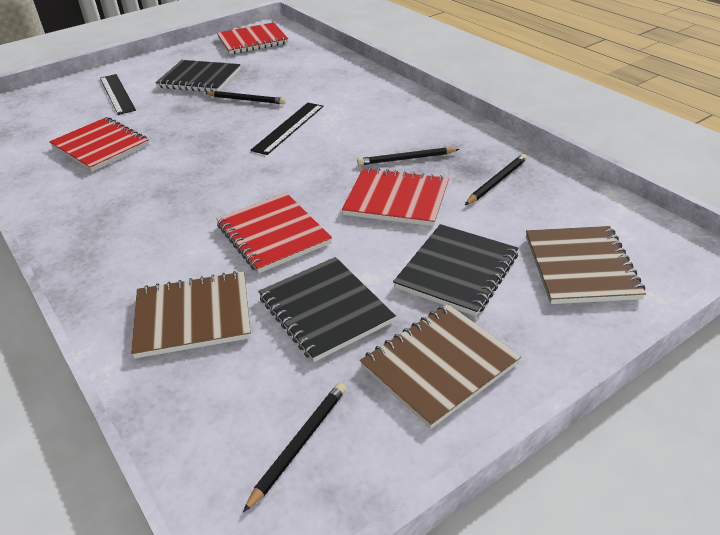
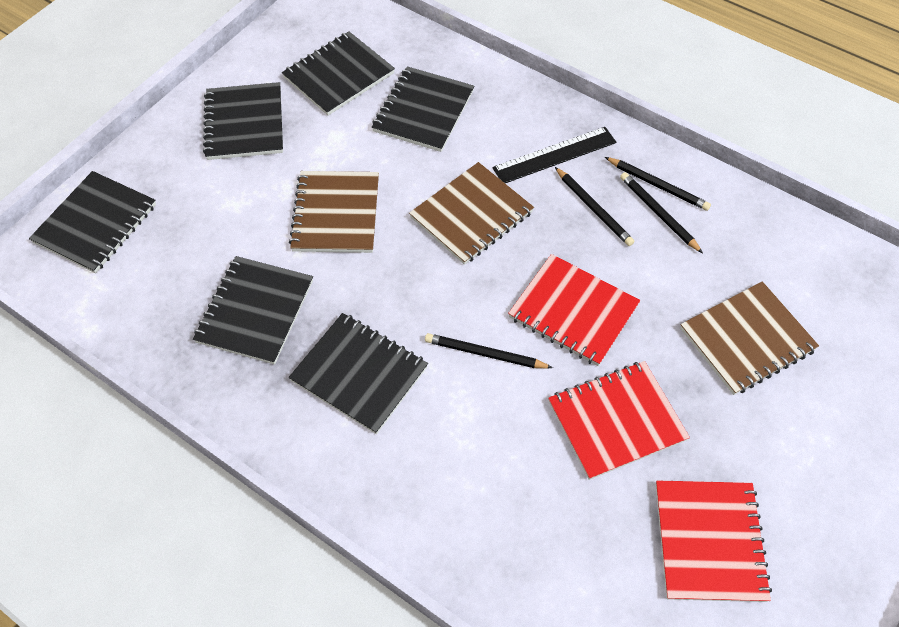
black notebook: 3 -> 6
black ruler: 2 -> 1
red notebook: 4 -> 3

